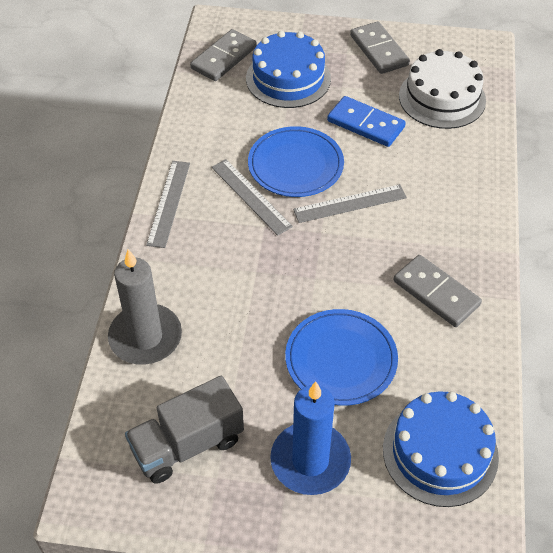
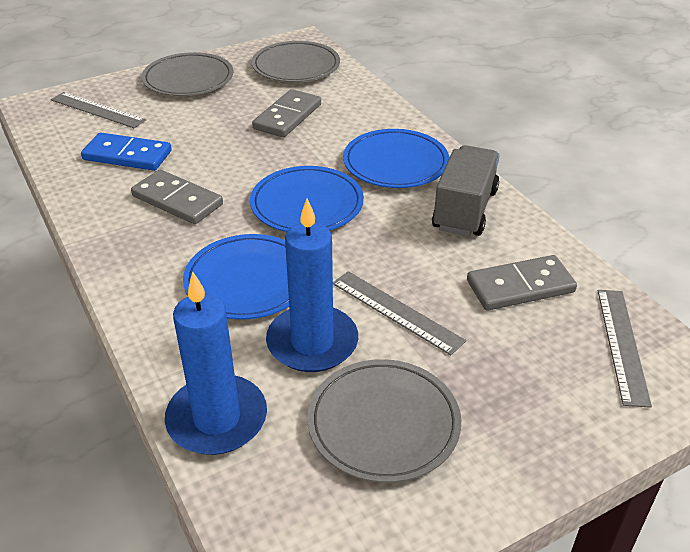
blue cake: 2 -> 0
blue candle: 1 -> 2
blue plate: 2 -> 3
grey candle: 1 -> 0
grey plate: 0 -> 3
white cake: 1 -> 0

